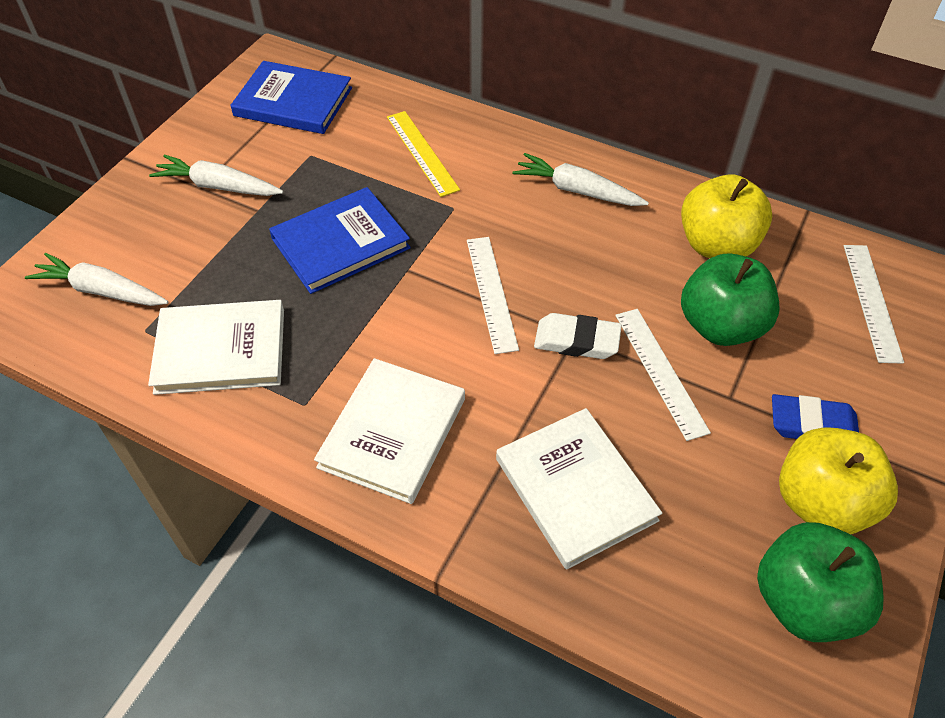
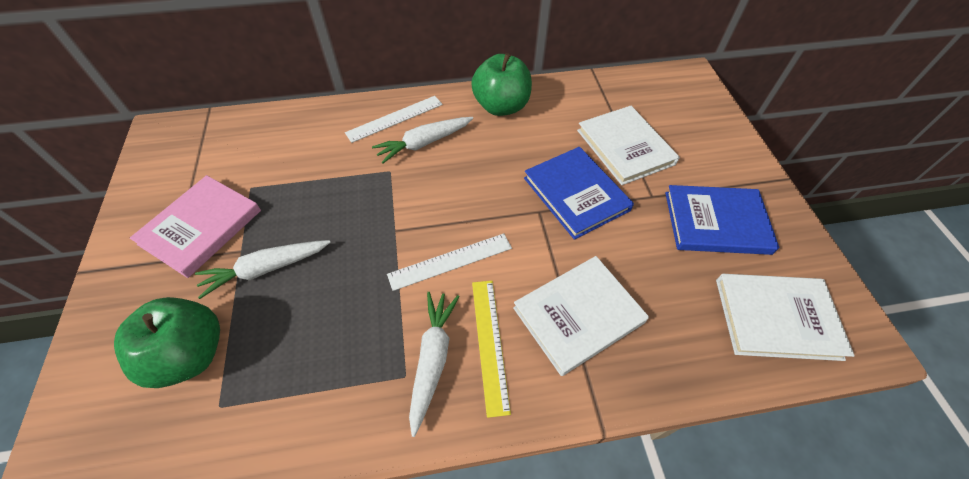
blue eraser: 1 -> 0
pink book: 0 -> 1
white eraser: 1 -> 0
white ruler: 3 -> 2
yellow apple: 2 -> 0

